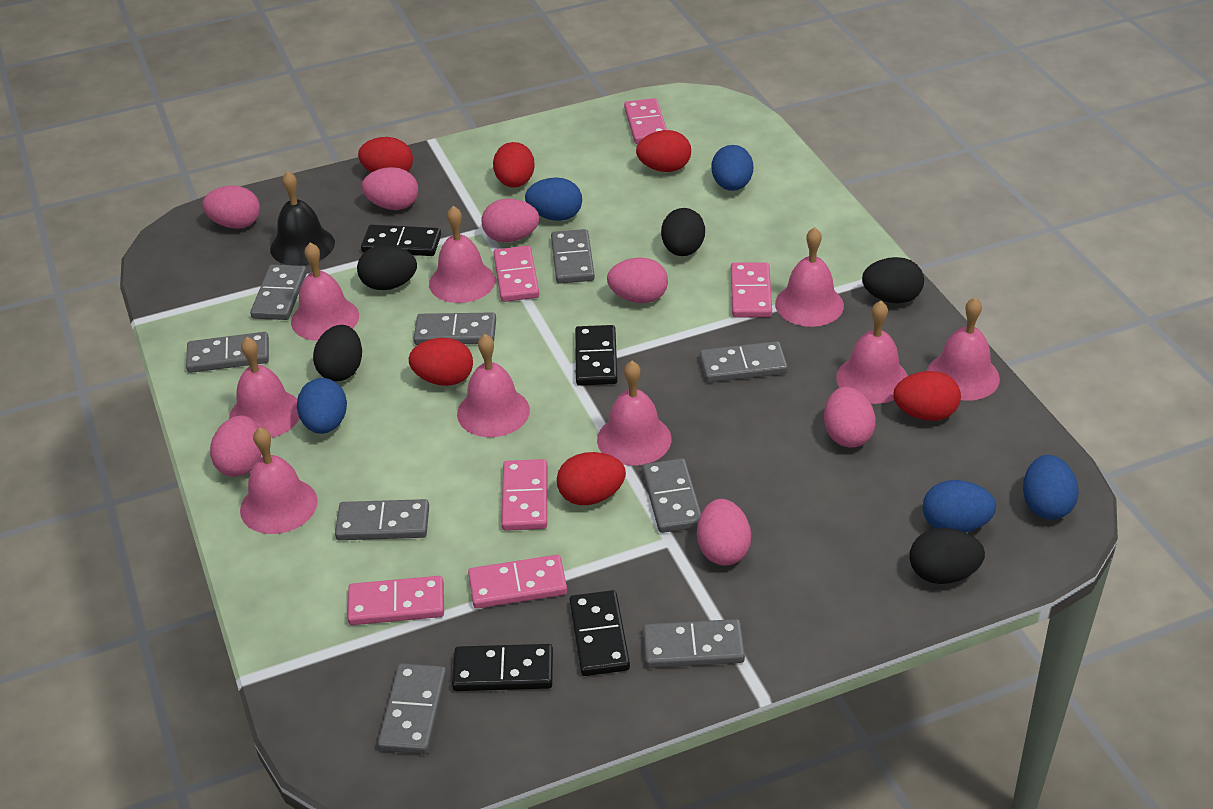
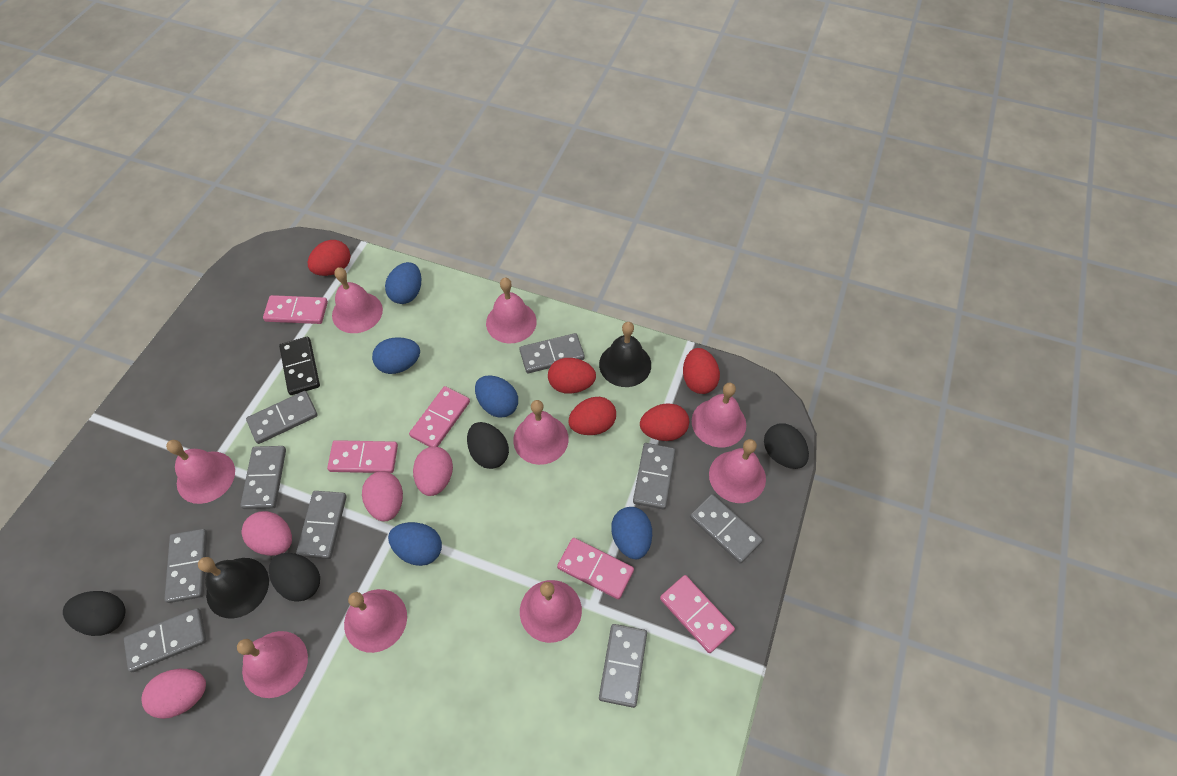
black bell: 1 -> 2
black domino: 4 -> 1
black egg: 5 -> 4
pink domino: 6 -> 5
pink egg: 7 -> 4
red egg: 6 -> 5

